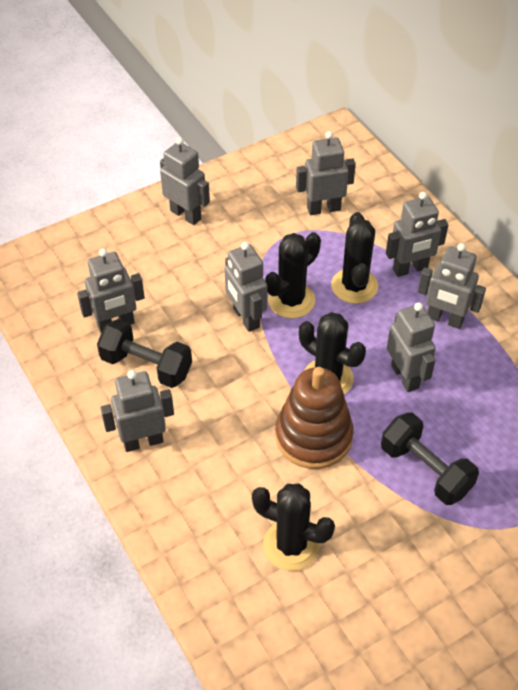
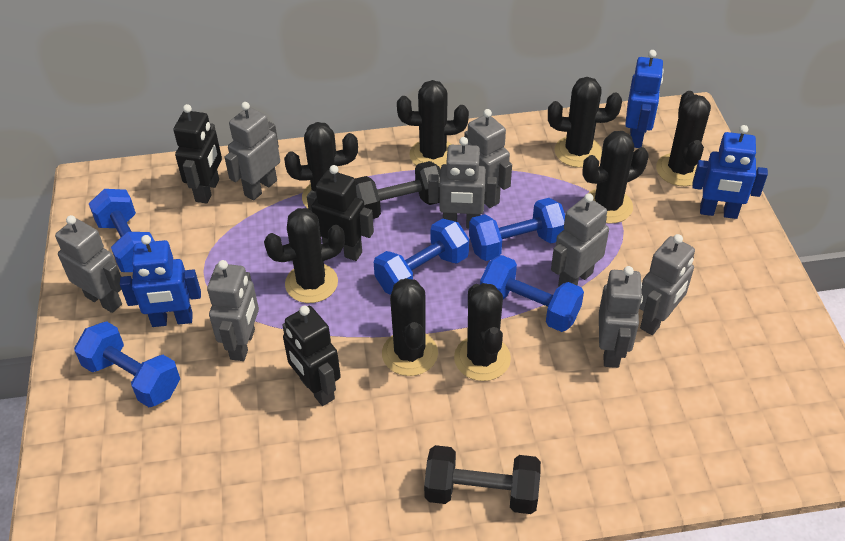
black cactus: 4 -> 8
black robot: 0 -> 3
blue dumbbell: 0 -> 5
blue robot: 0 -> 3
brown stacking toy: 1 -> 0

